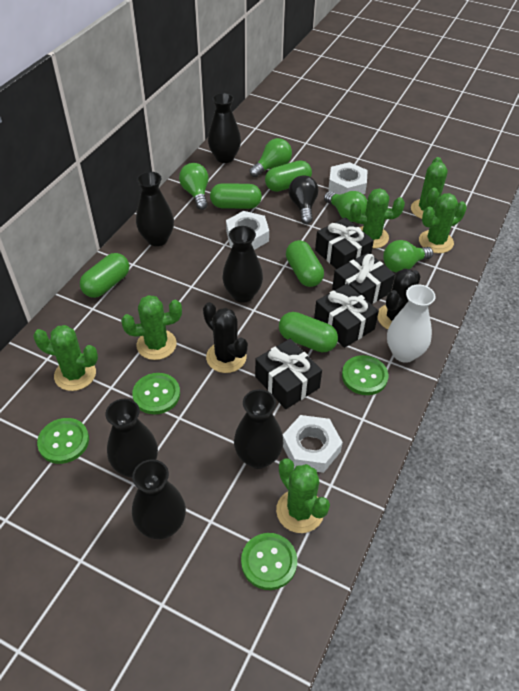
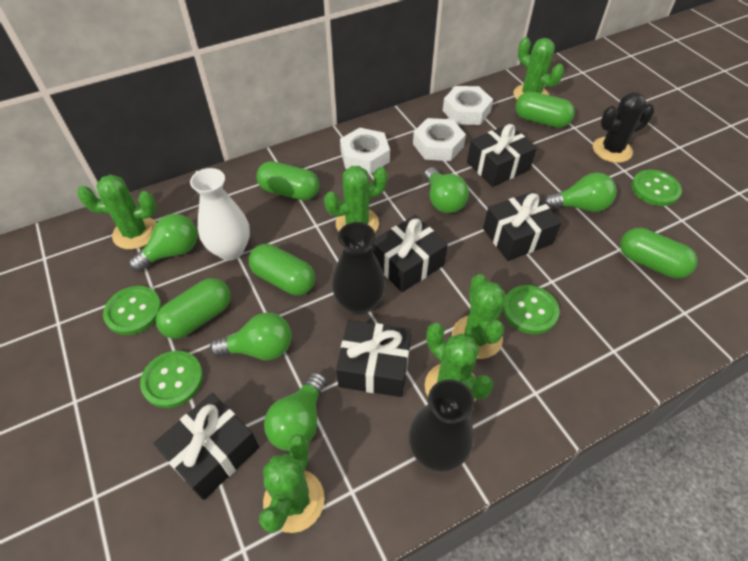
black cactus: 2 -> 1
black gift: 4 -> 5
black light bulb: 1 -> 0
black vase: 6 -> 2
green light bulb: 4 -> 5

